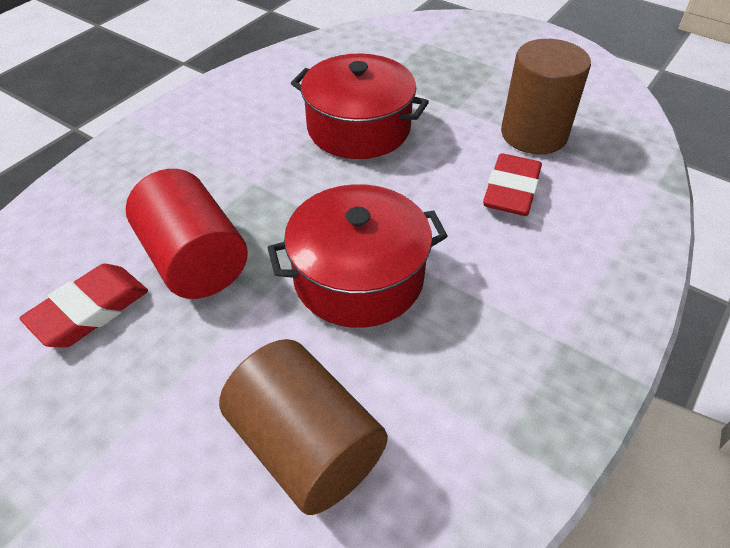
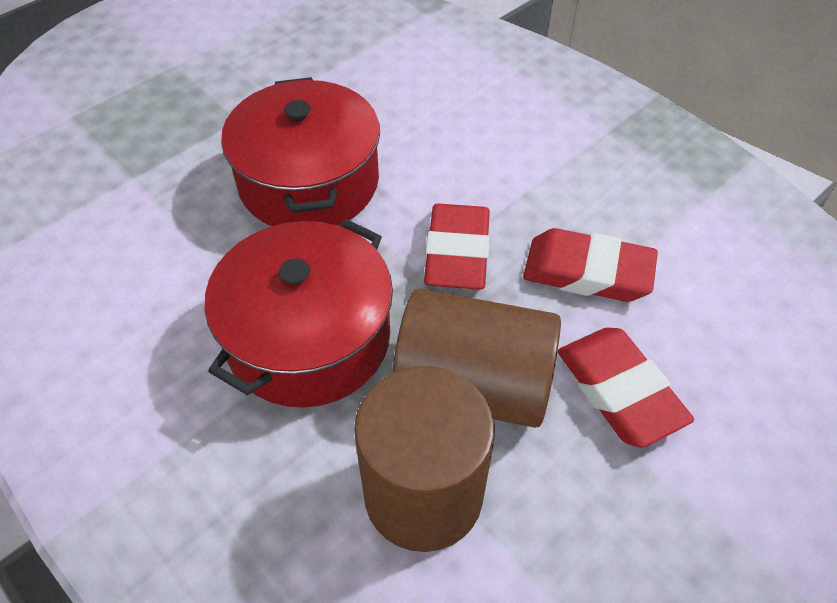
red cylinder: 1 -> 0
red eraser: 2 -> 3

